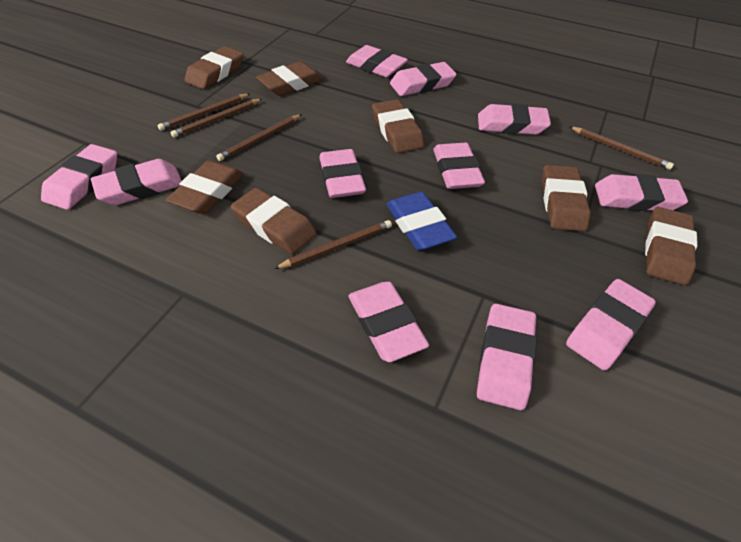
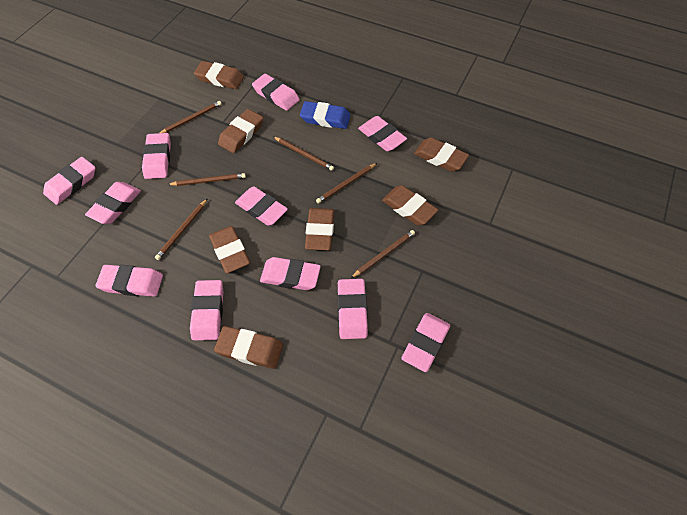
brown pencil: 5 -> 6

